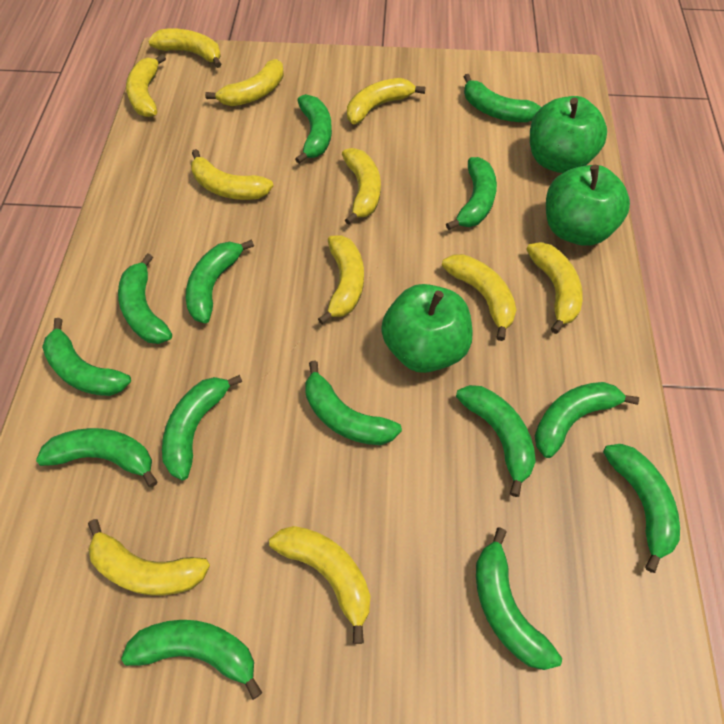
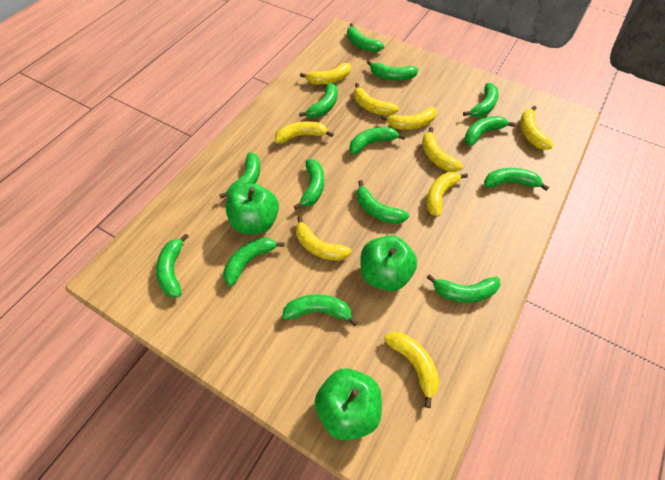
yellow banana: 11 -> 9

